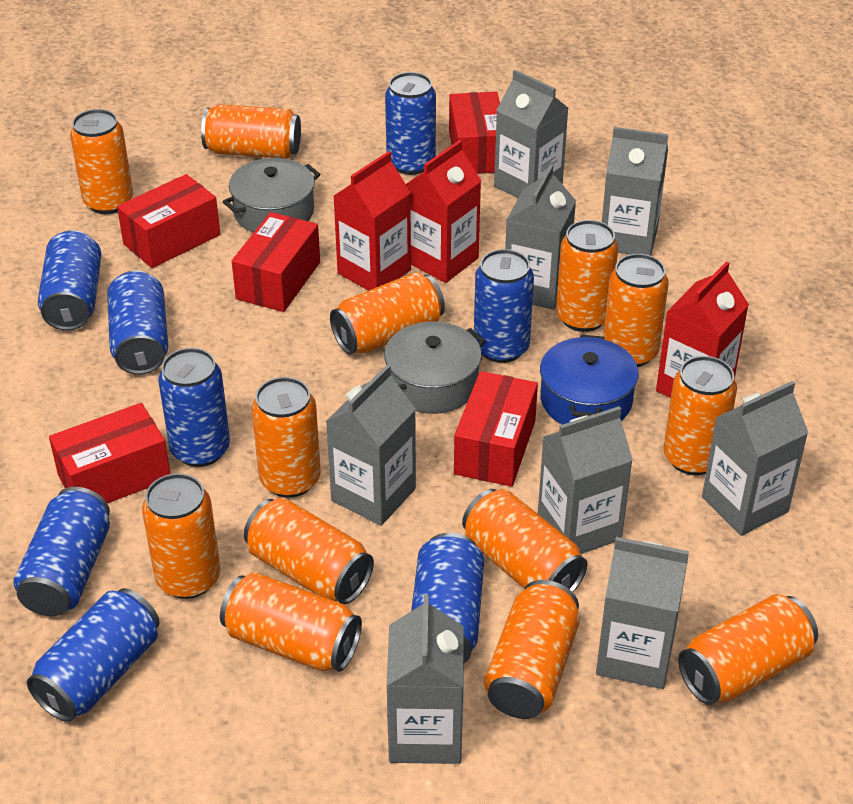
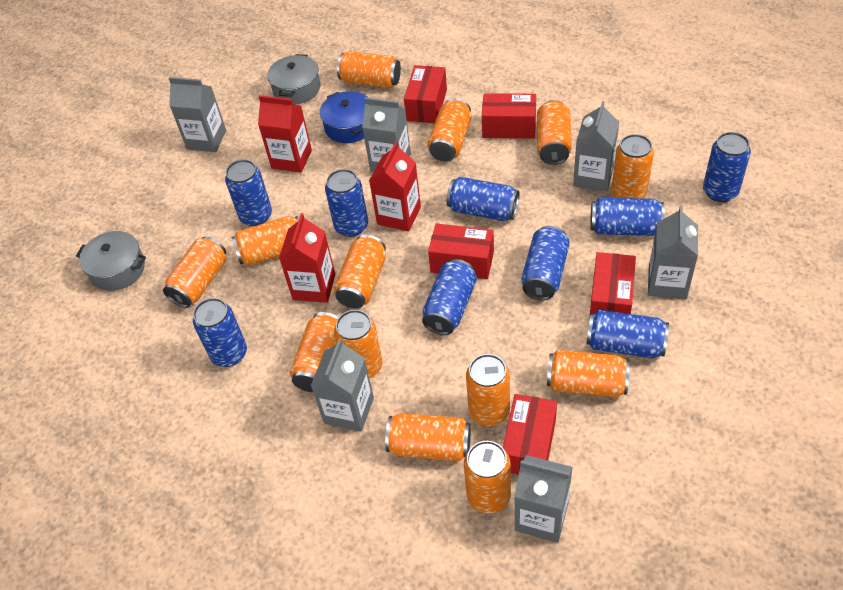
blue can: 8 -> 9
grey carton: 8 -> 6

